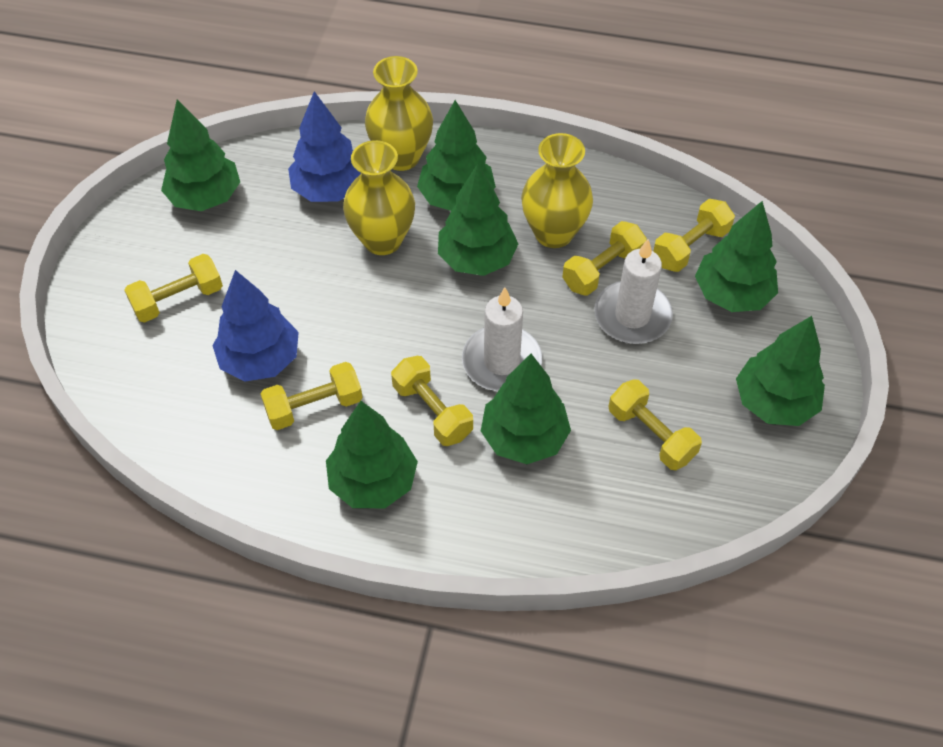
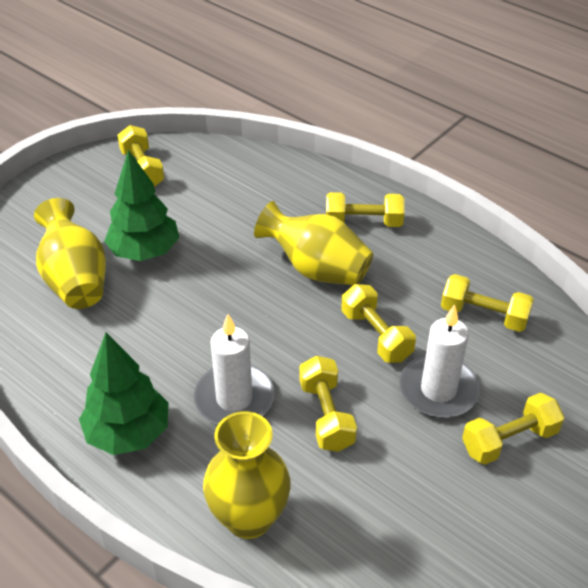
blue tree: 2 -> 0
green tree: 7 -> 2

